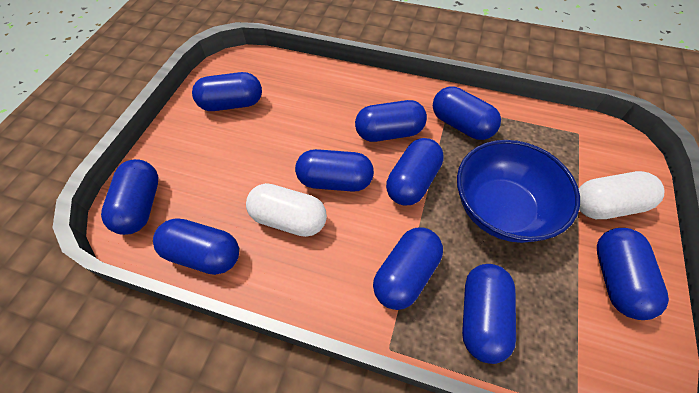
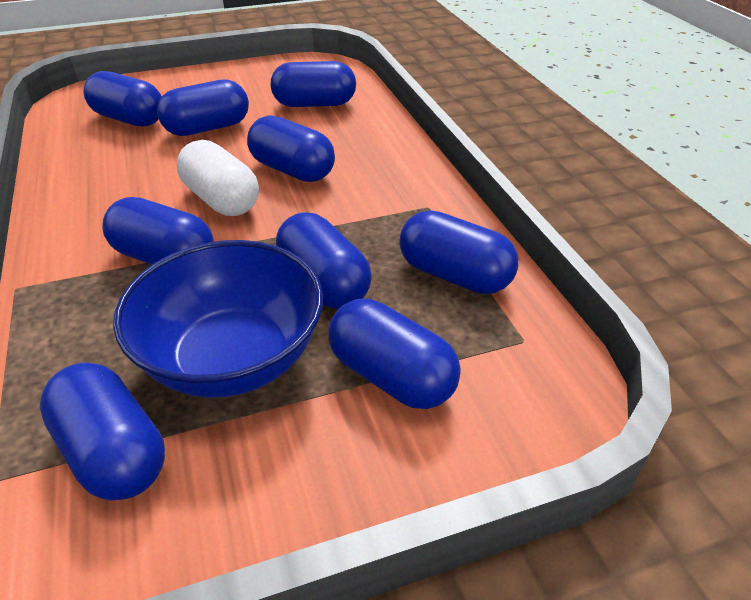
blue capsule: 10 -> 9
white capsule: 2 -> 1

